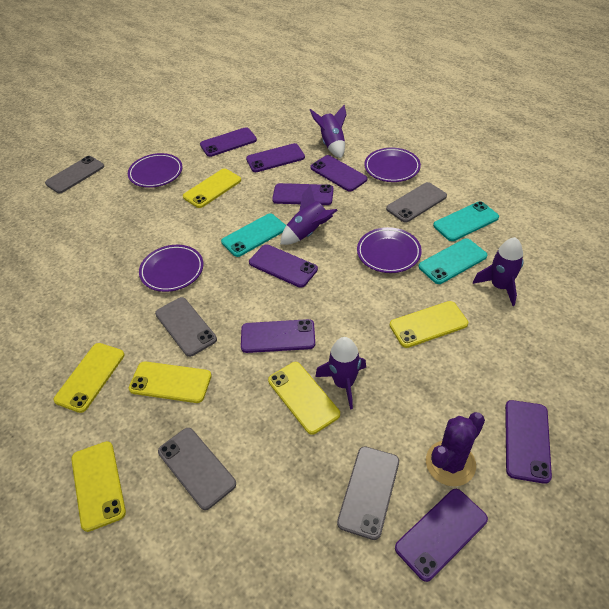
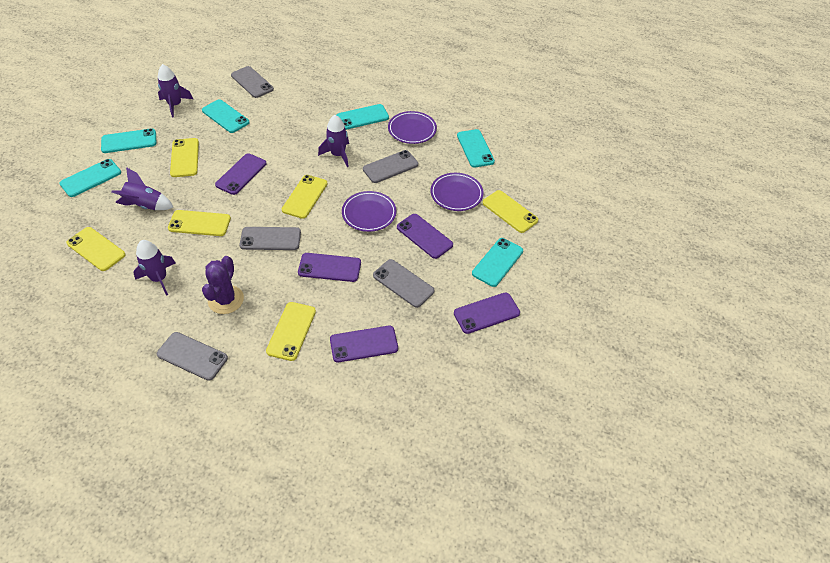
purple phone: 8 -> 5
purple plate: 4 -> 3
turquoise phone: 3 -> 6

